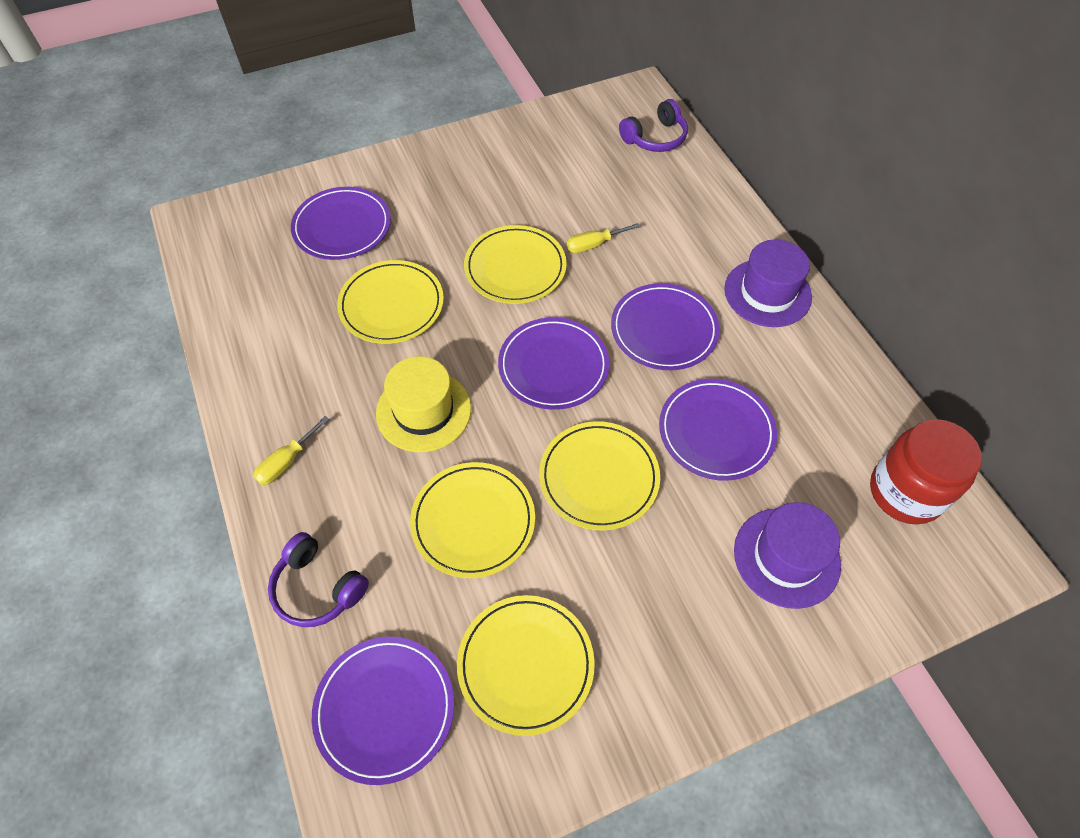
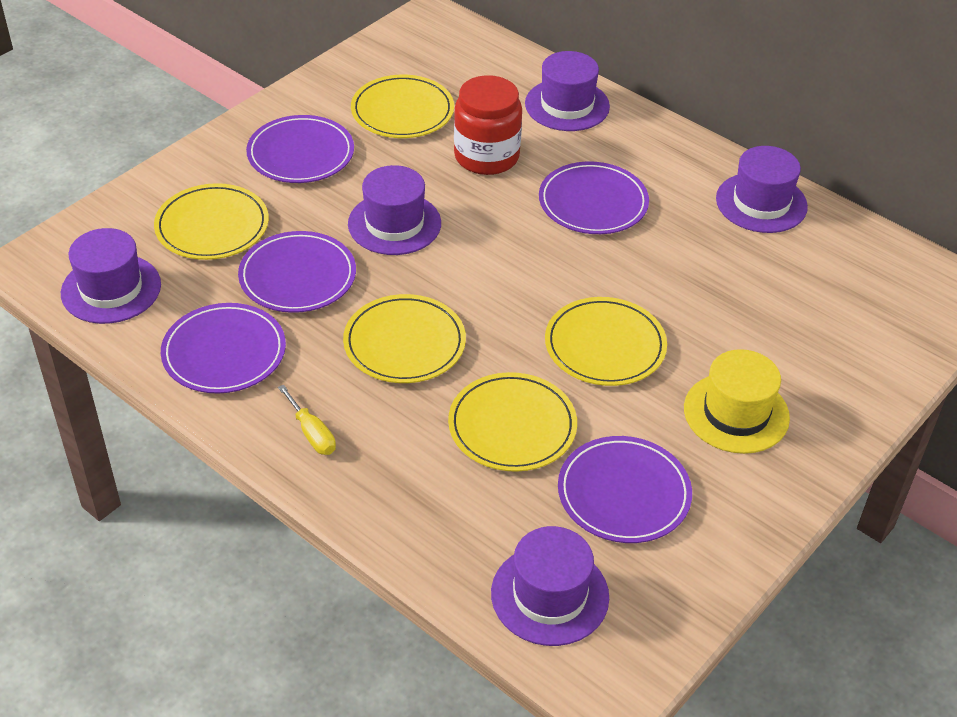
purple hat: 2 -> 5
purple headphones: 2 -> 0
yellow screwdriver: 2 -> 1

